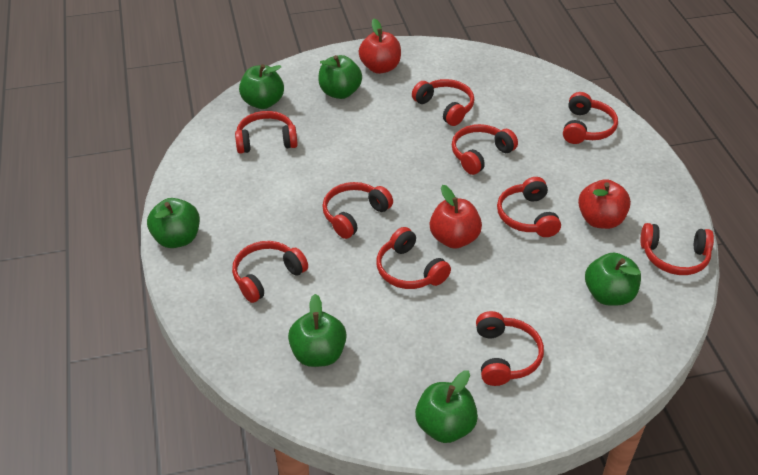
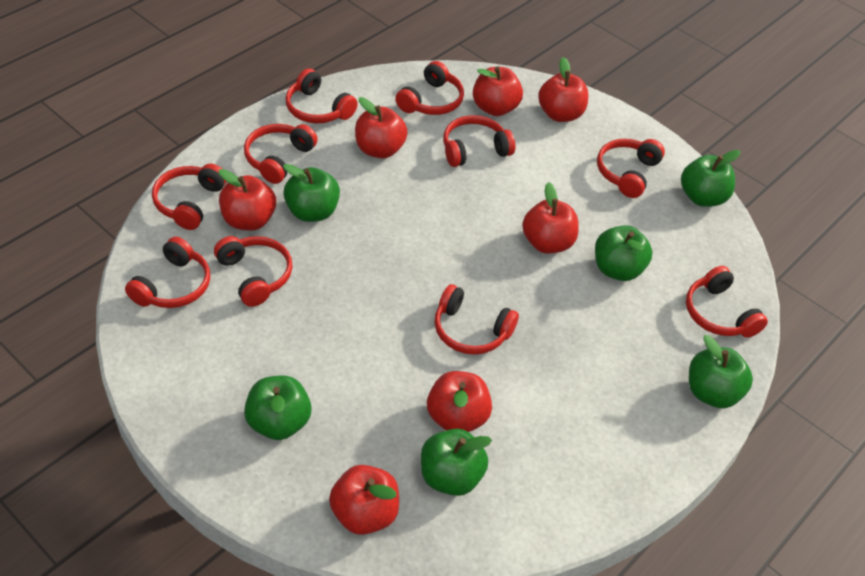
red apple: 3 -> 7

